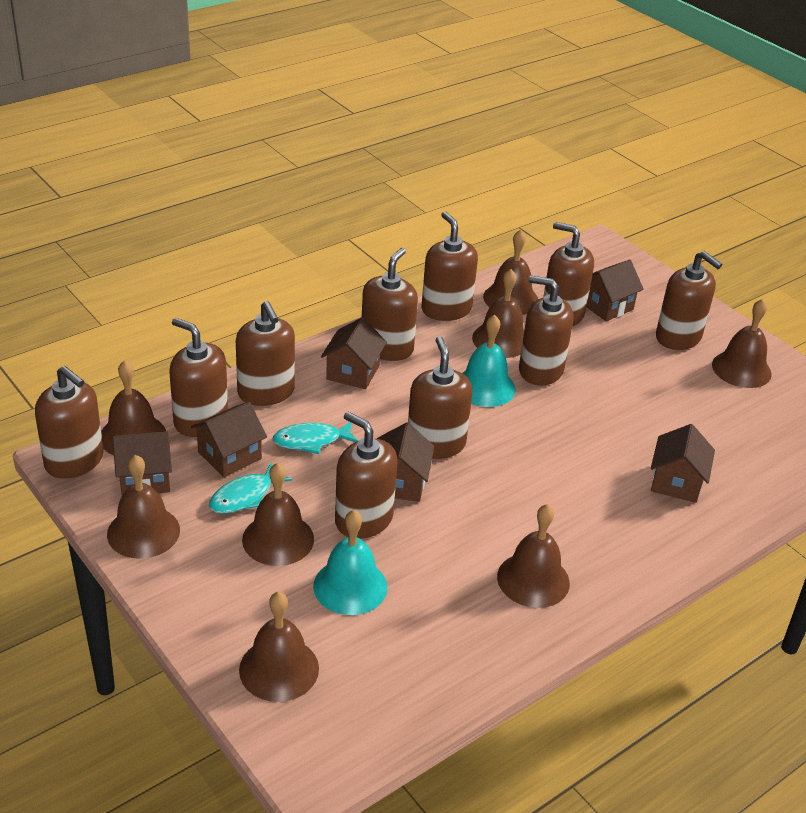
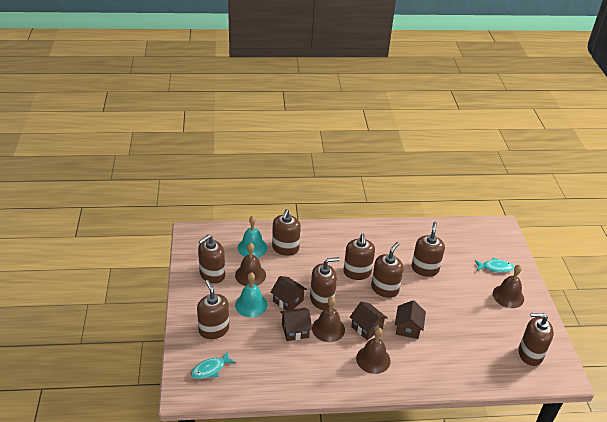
brown bell: 8 -> 4
brown house: 6 -> 4
brown soap dispenser: 10 -> 8

